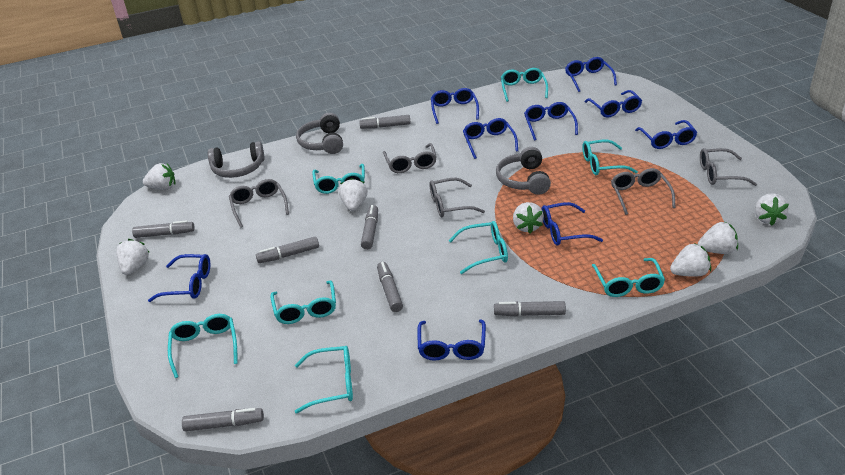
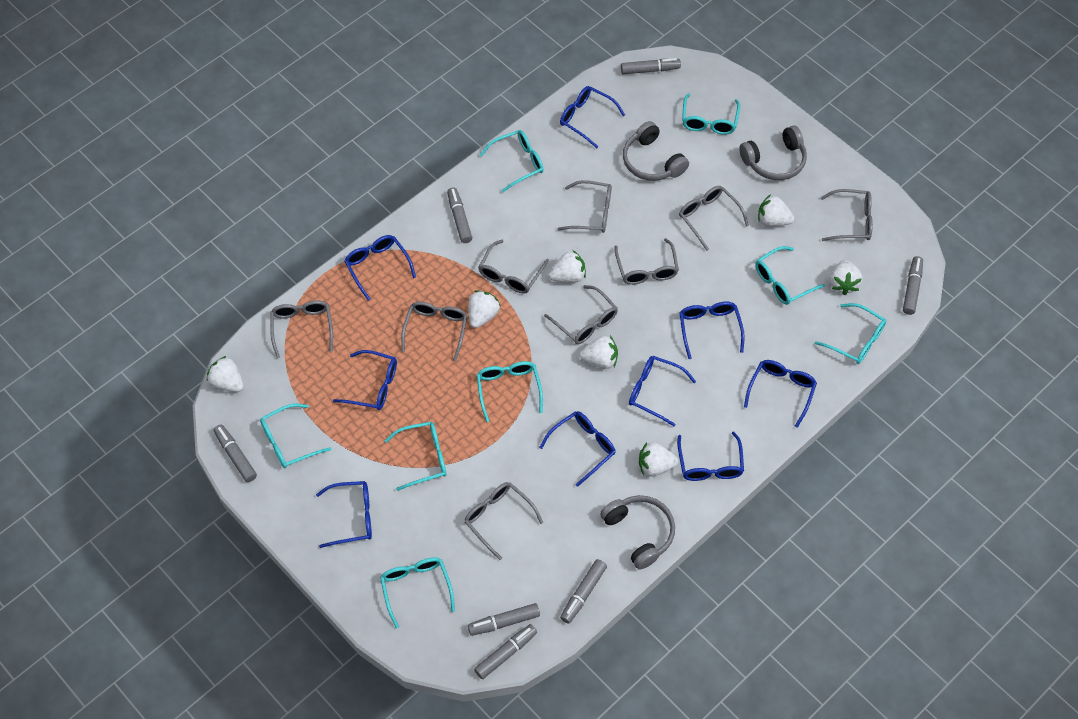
grey glasses: 5 -> 9

